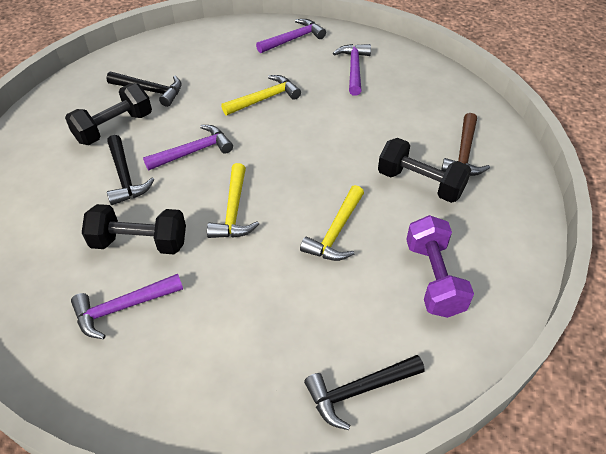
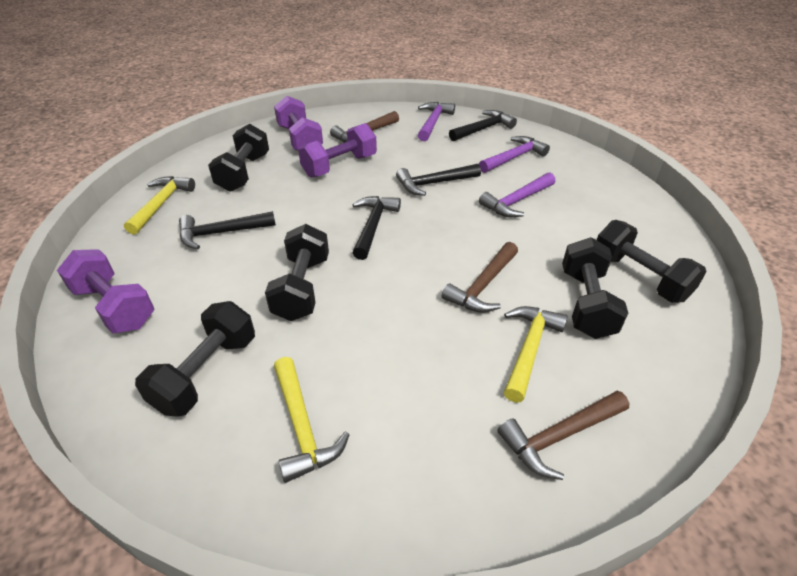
black dumbbell: 3 -> 5
black hammer: 3 -> 4
brown hammer: 1 -> 3
purple dumbbell: 1 -> 3
purple hammer: 4 -> 3

